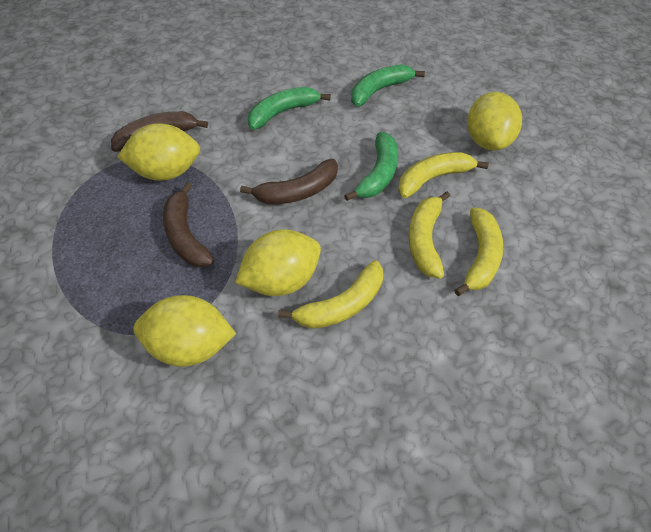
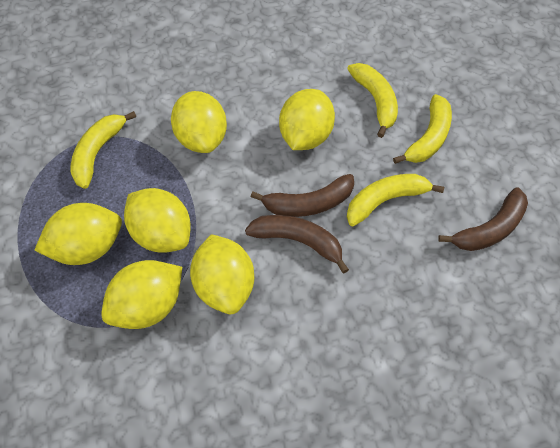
green banana: 3 -> 0
yellow lemon: 4 -> 6

